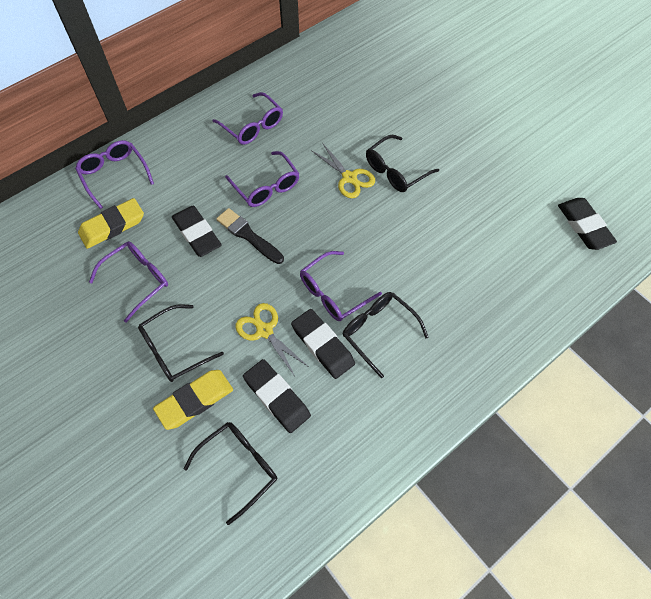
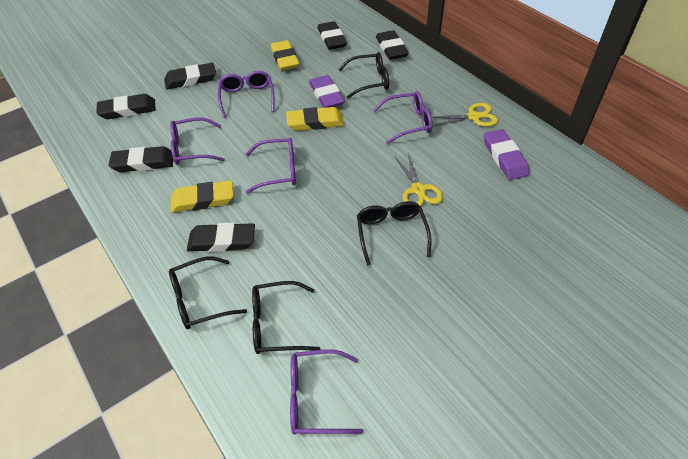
black brush: 1 -> 0
black eraser: 4 -> 6
purple eraser: 0 -> 2
yellow eraser: 2 -> 3

